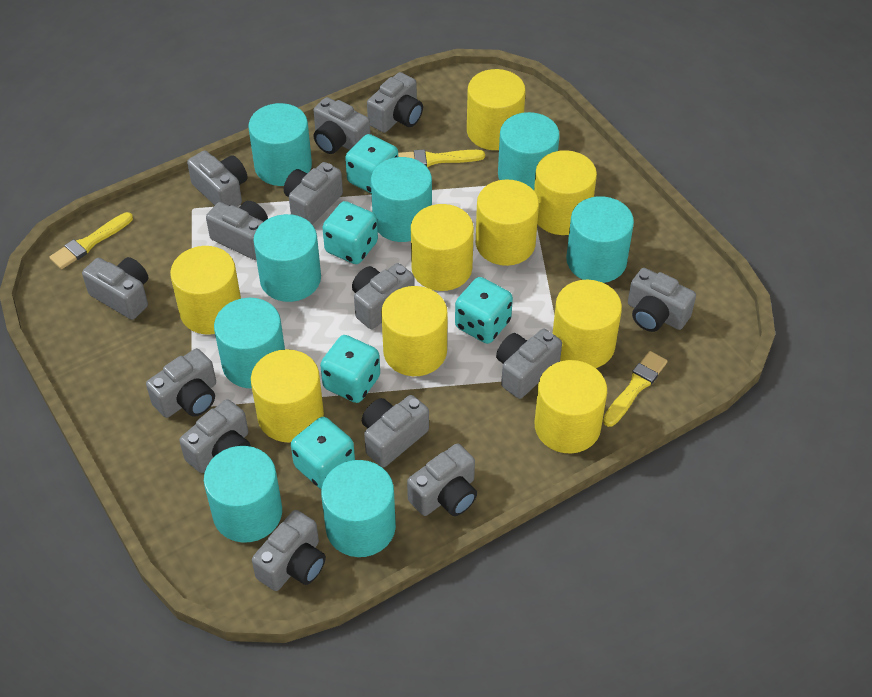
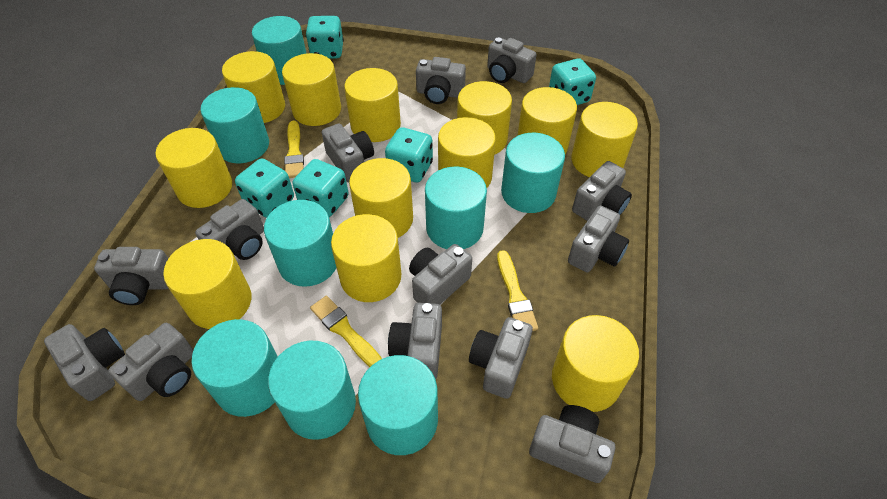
grey camera: 14 -> 13
yellow cylinder: 9 -> 12

